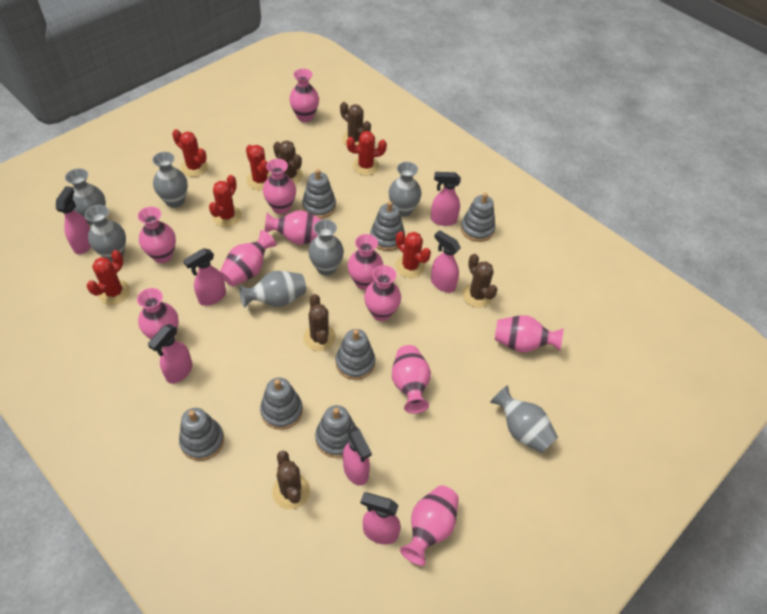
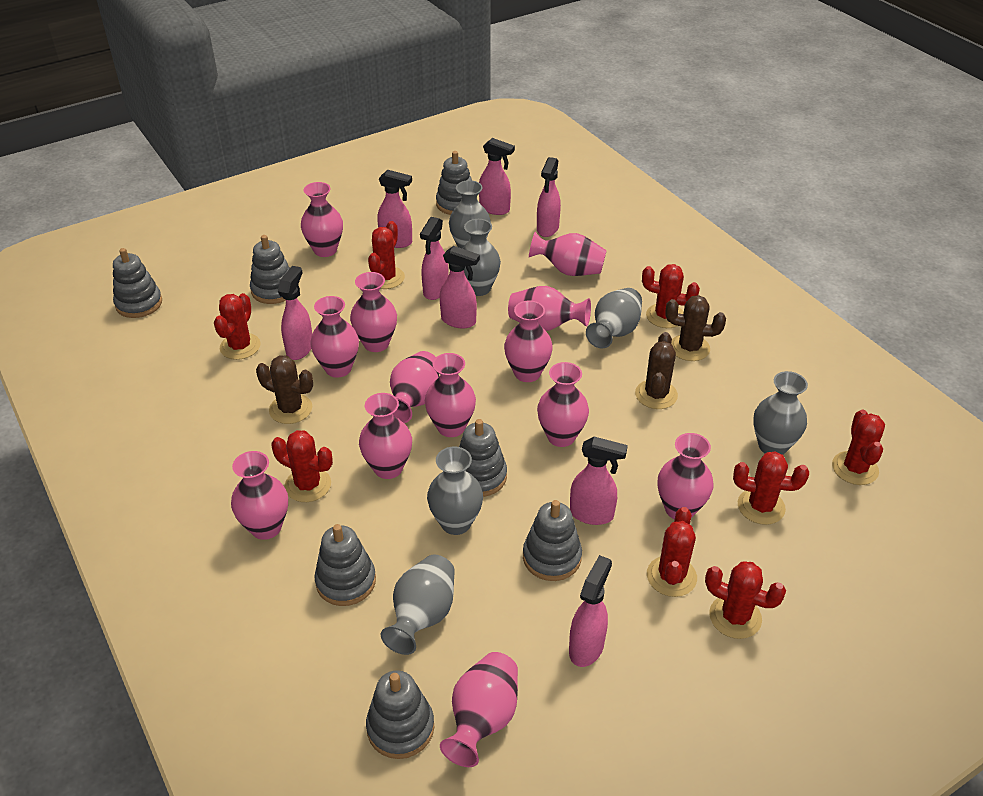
brown cactus: 5 -> 3
grey vase: 7 -> 6
pink spray bottle: 7 -> 8
pink vase: 11 -> 13
red cactus: 6 -> 8

